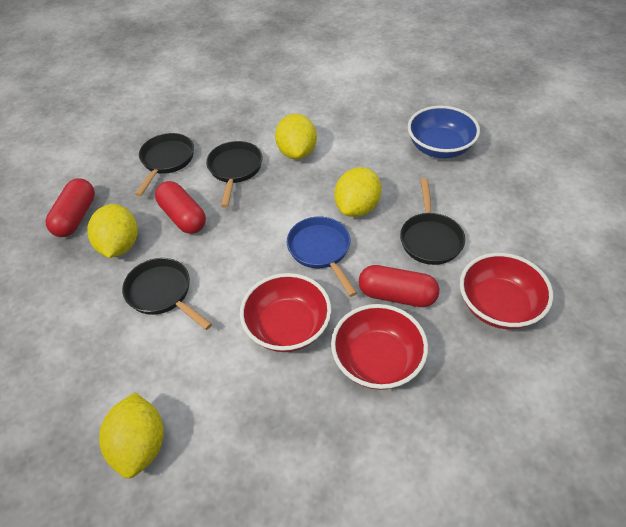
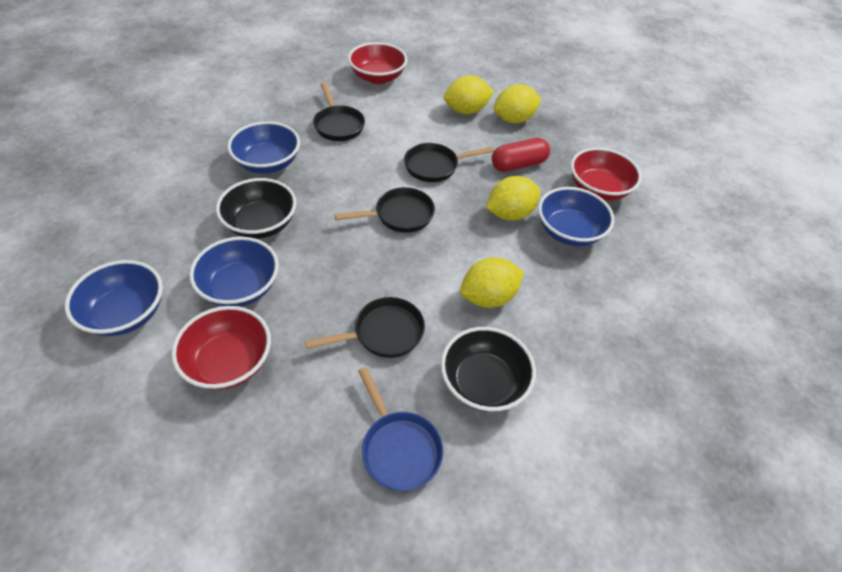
black bowl: 0 -> 2
blue bowl: 1 -> 4
red capsule: 3 -> 1

